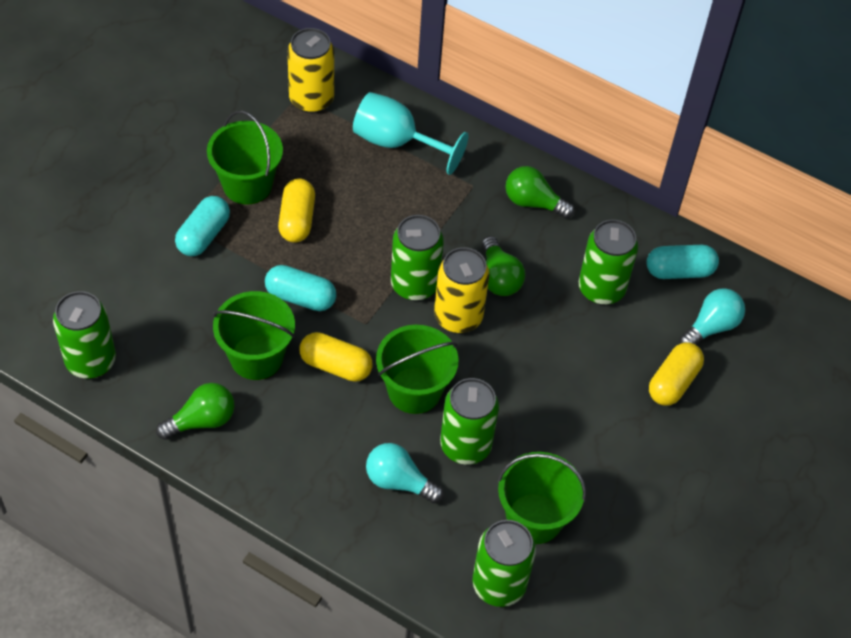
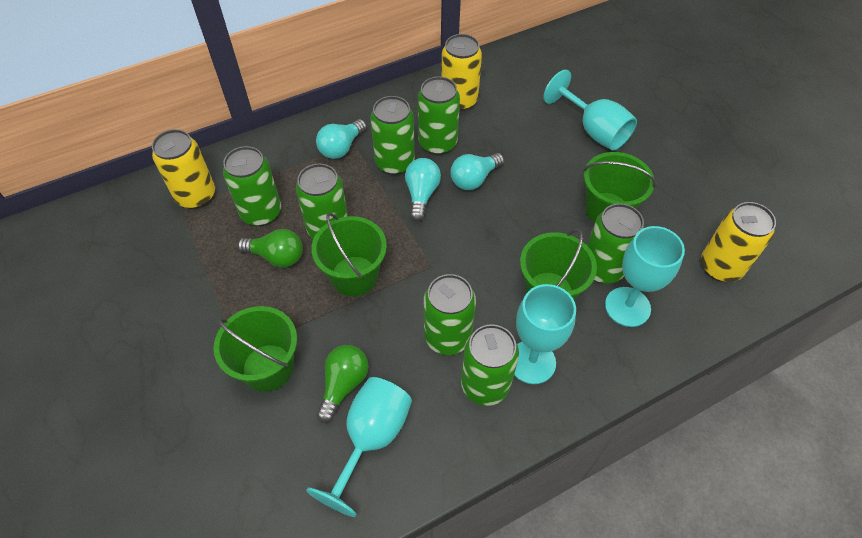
green can: 5 -> 7
green light bulb: 3 -> 2
turquoise capsule: 3 -> 0
turquoise goblet: 1 -> 4
turquoise light bulb: 2 -> 3
yellow can: 2 -> 3
yellow capsule: 3 -> 0

